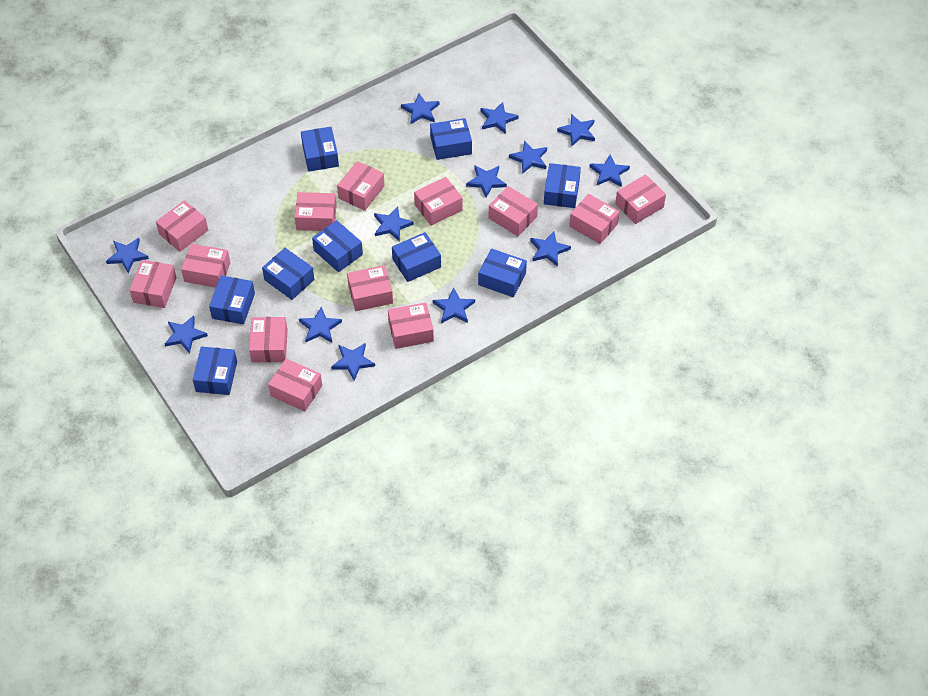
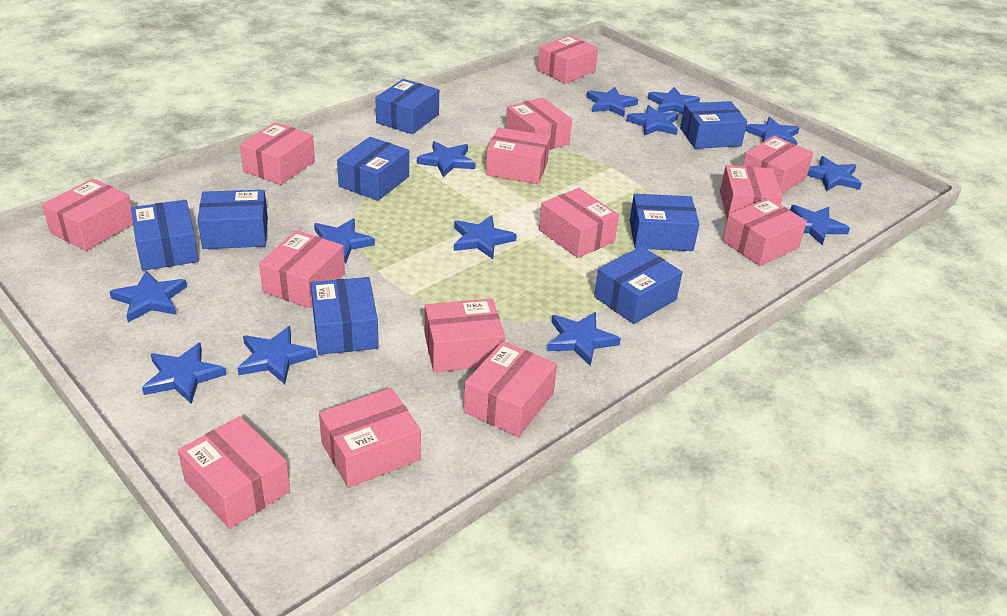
blue box: 9 -> 8
pink box: 13 -> 14

